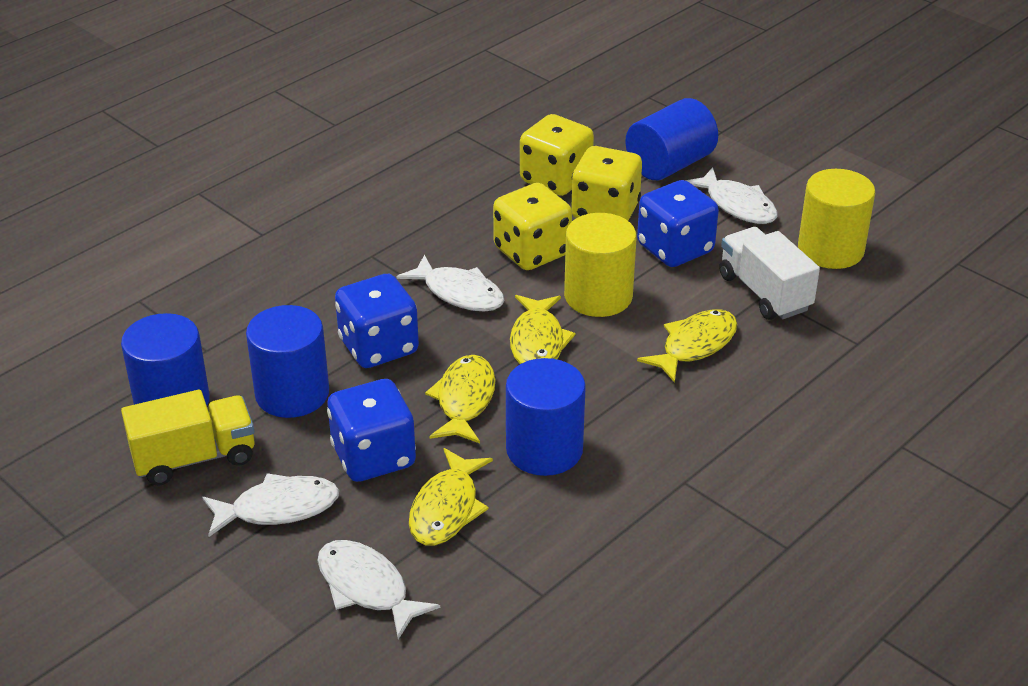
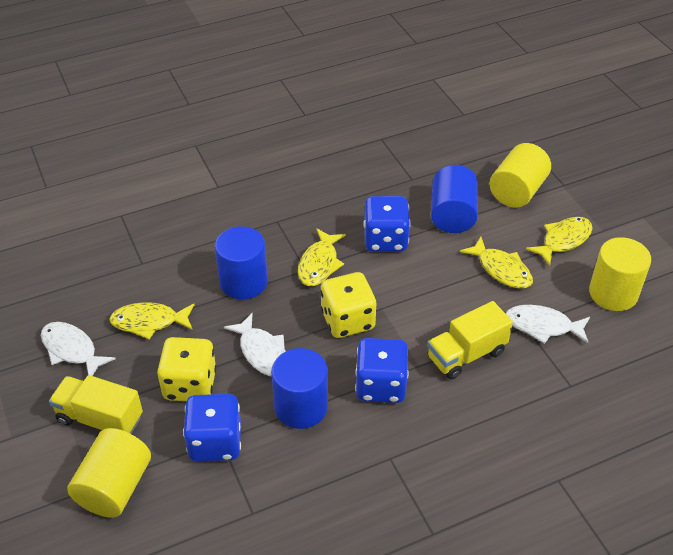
blue cylinder: 4 -> 3
white fish: 4 -> 3
white truck: 1 -> 0
yellow cylinder: 2 -> 3
yellow dice: 3 -> 2
yellow truck: 1 -> 2

